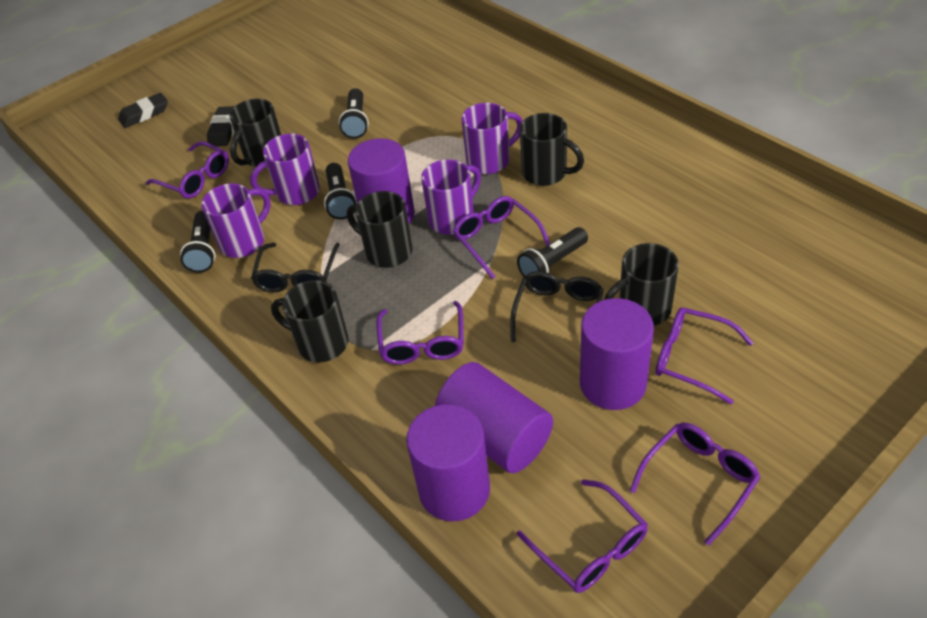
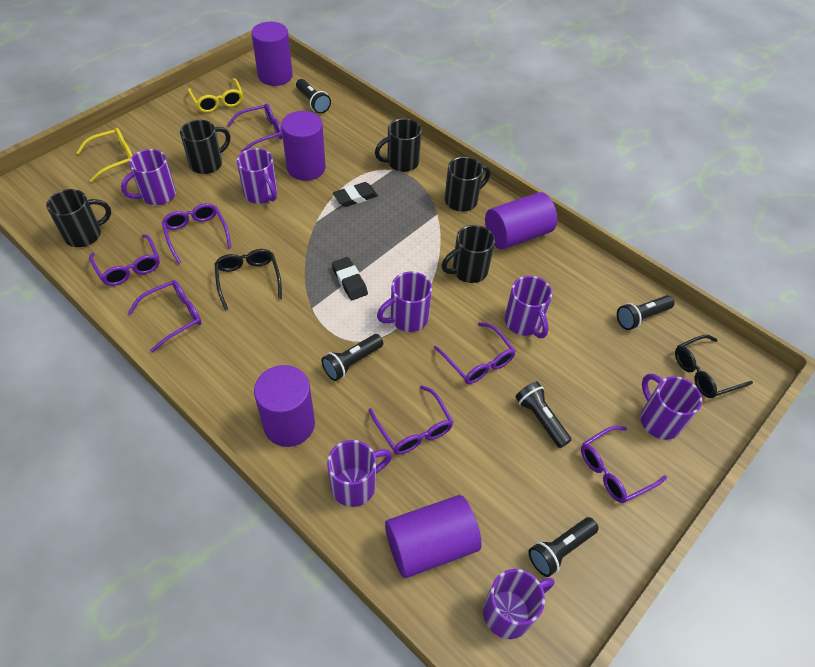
black flashlight: 4 -> 5
purple cylinder: 4 -> 5
purple glasses: 6 -> 7
purple mug: 4 -> 7
yellow glasses: 0 -> 2

